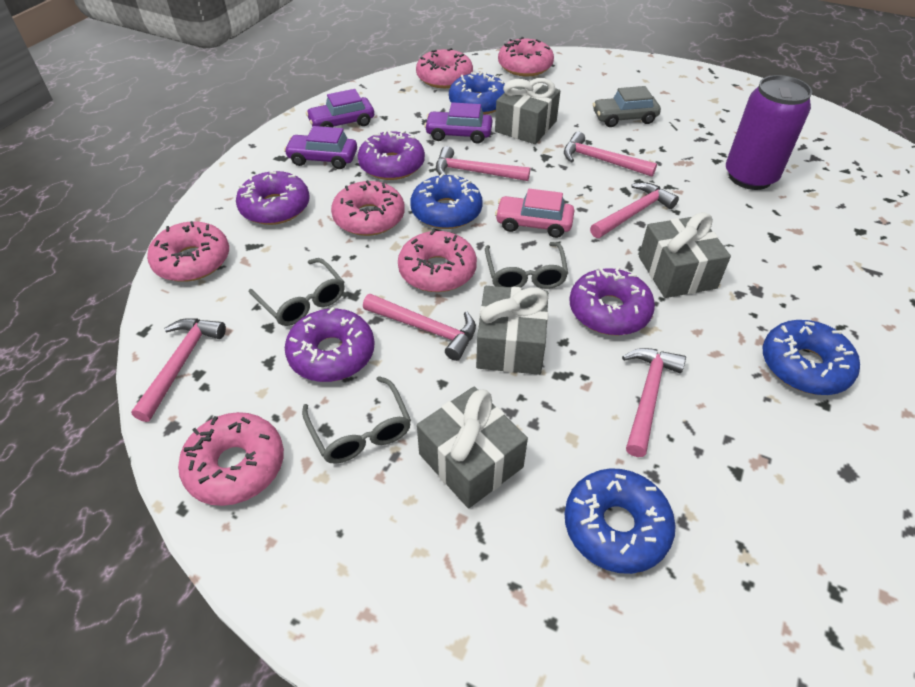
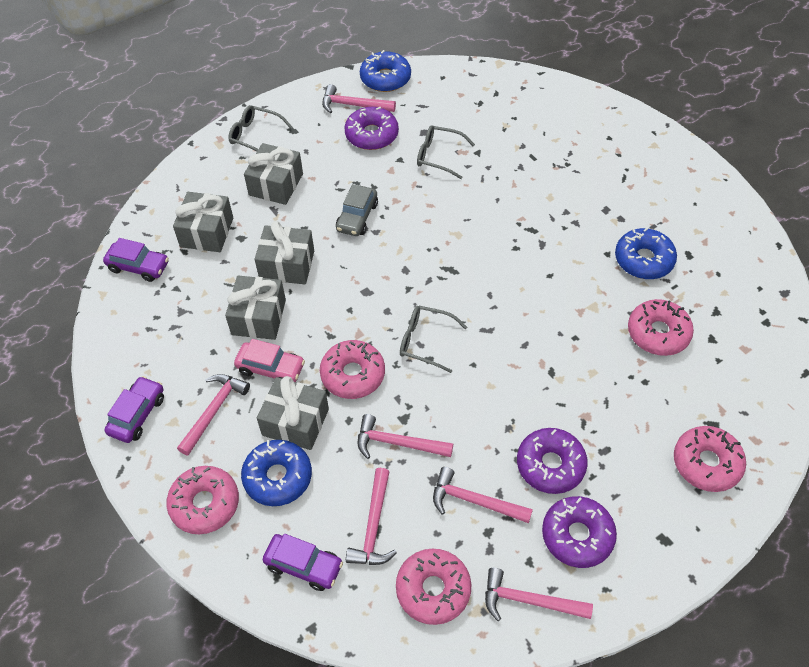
blue donut: 4 -> 3
grey gift: 4 -> 5
pink donut: 6 -> 5
purple can: 1 -> 0
purple donut: 4 -> 3

